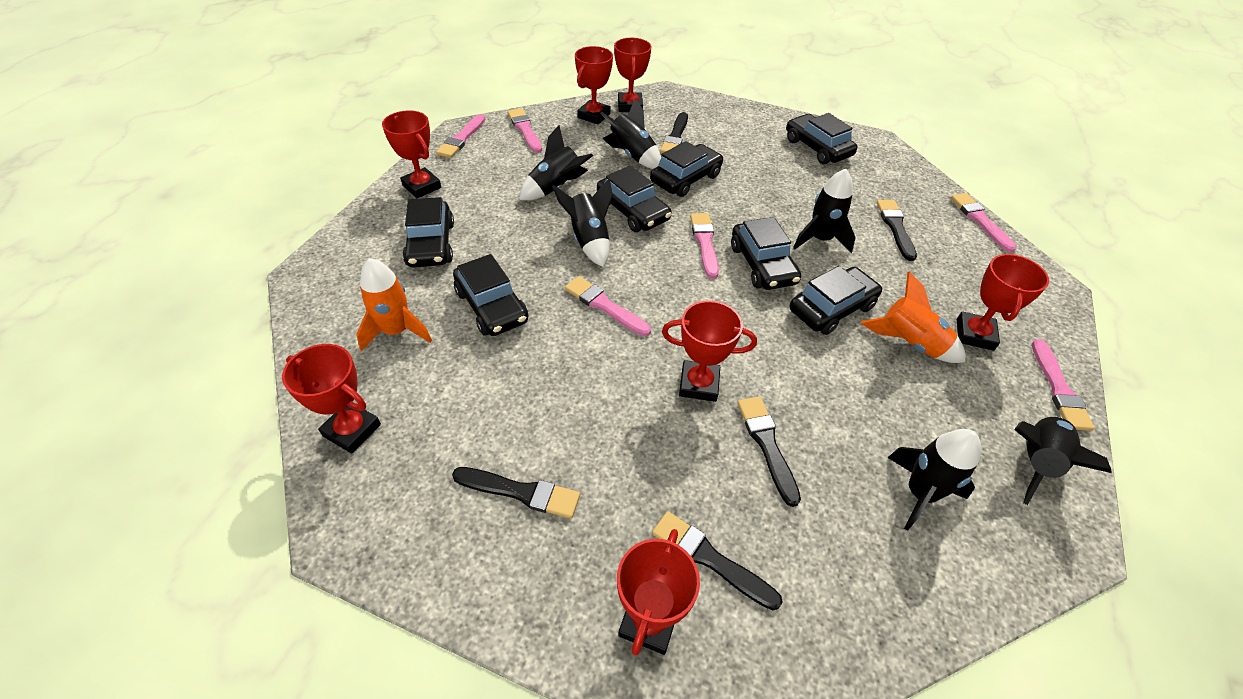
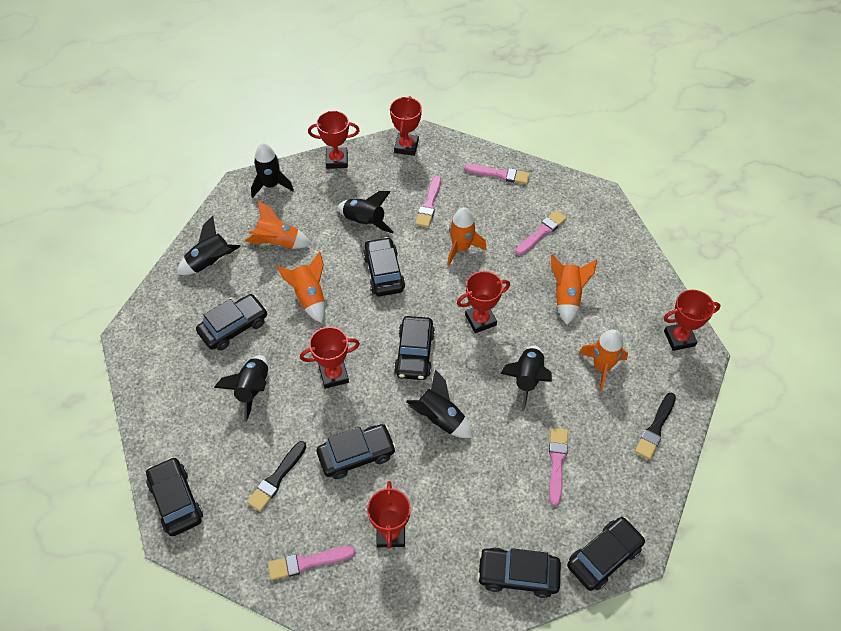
black brush: 5 -> 2
orange rocket: 2 -> 5
pink brush: 6 -> 5
red trophy: 7 -> 6

